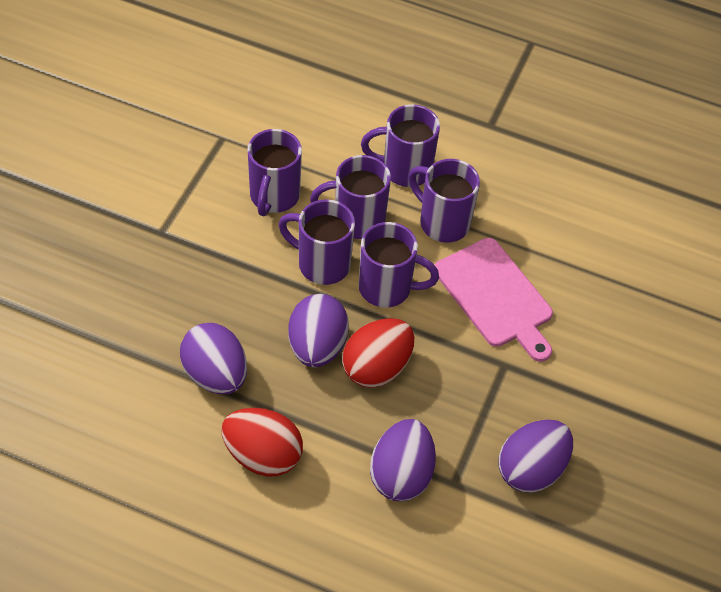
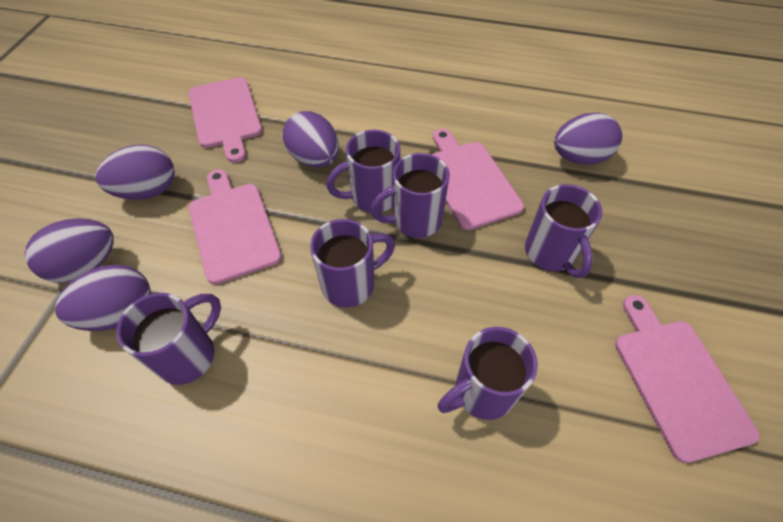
pink cutting board: 1 -> 4
purple egg: 4 -> 5
red egg: 2 -> 0

